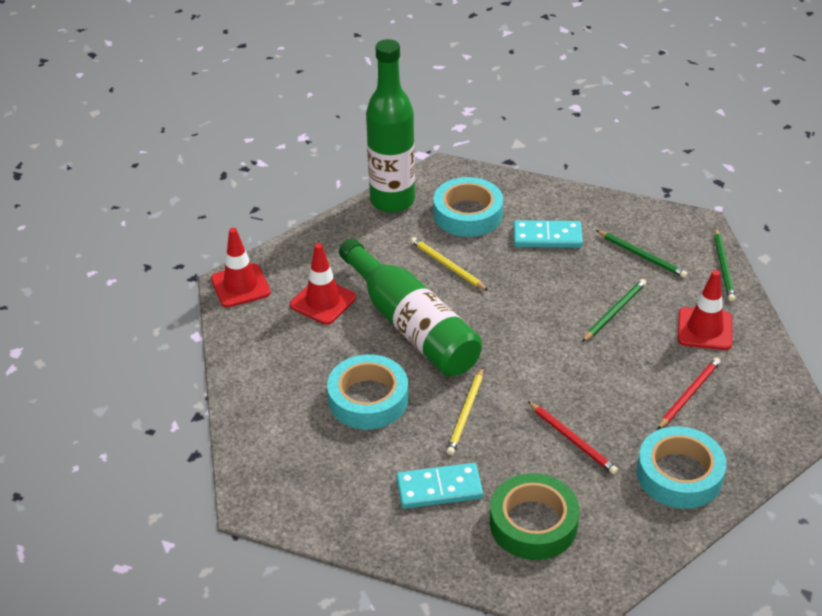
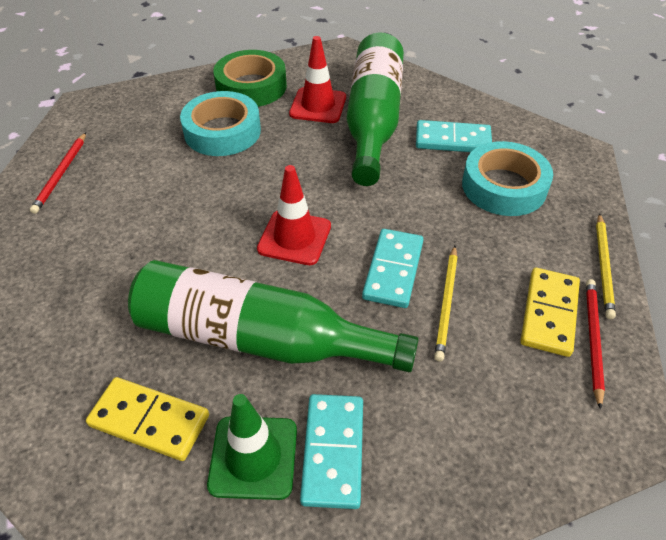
green pencil: 3 -> 0
green traffic cone: 0 -> 1
red traffic cone: 3 -> 2
turquoise domino: 2 -> 3
turquoise tape: 3 -> 2
yellow domino: 0 -> 2

